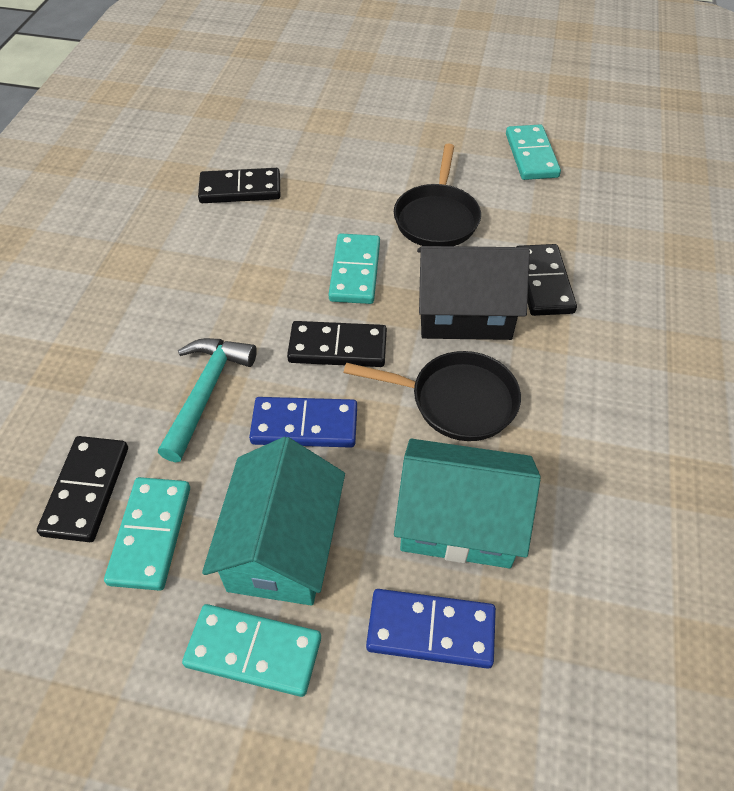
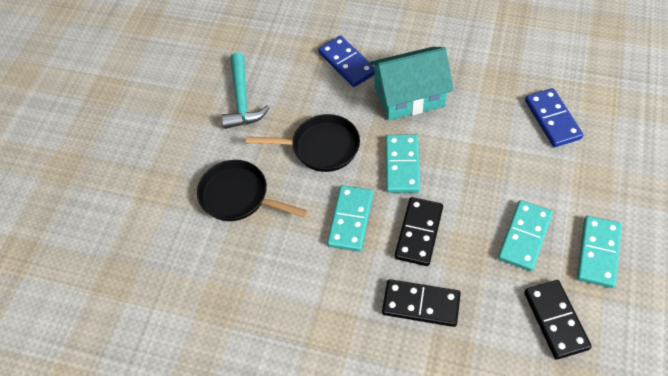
black domino: 4 -> 3
black house: 1 -> 0
turquoise house: 2 -> 1

